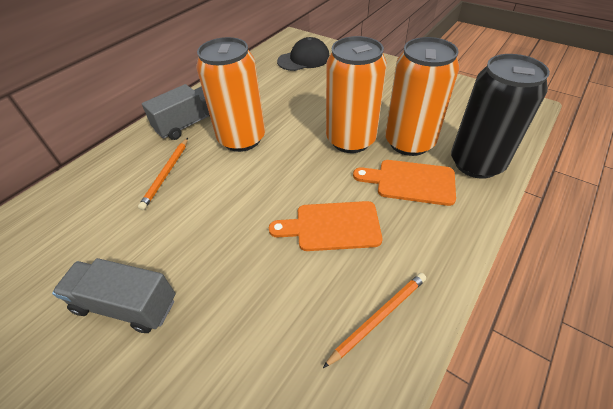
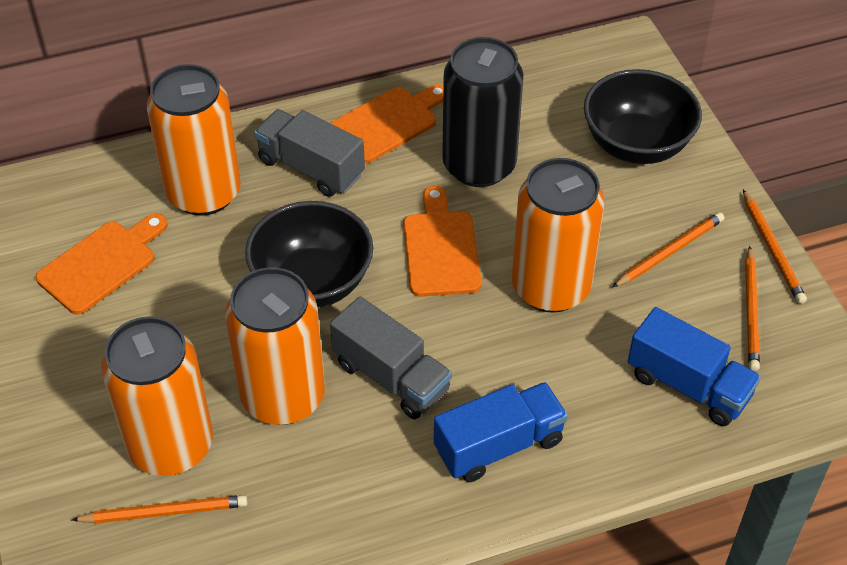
black bowl: 0 -> 2
black cap: 1 -> 0
blue truck: 0 -> 2
orange can: 3 -> 4
orange cutting board: 2 -> 3
orange pencil: 2 -> 4

